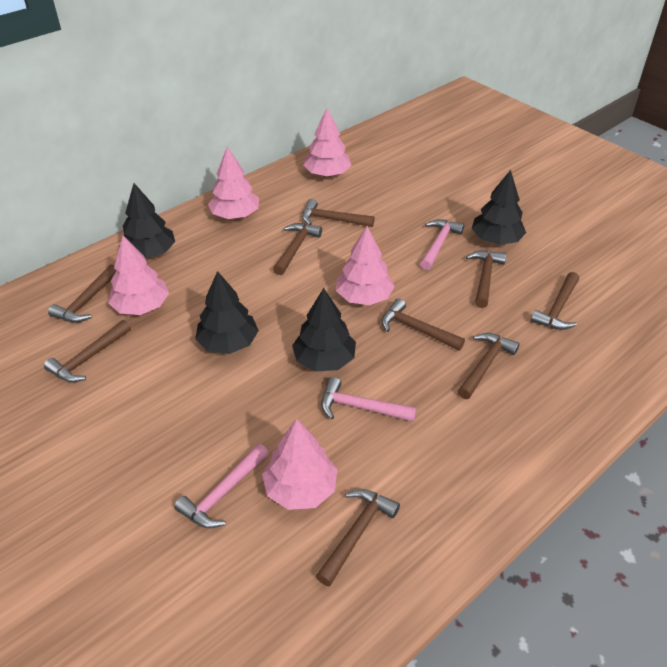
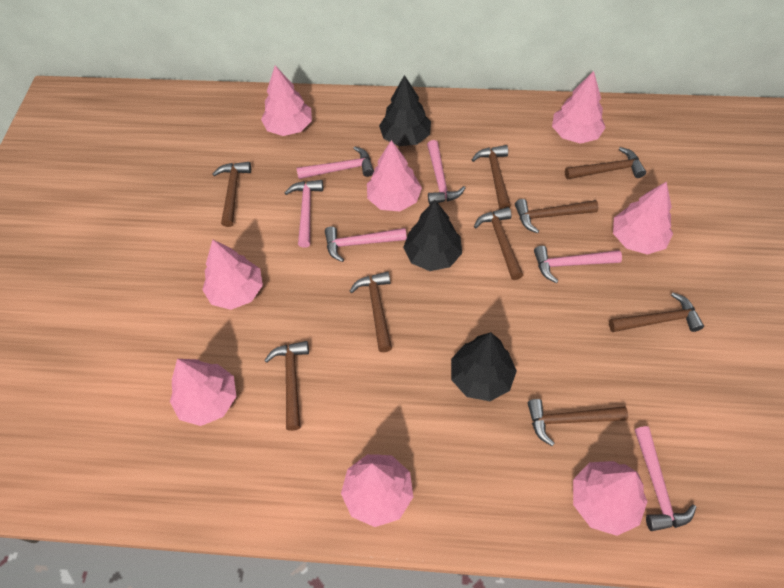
black tree: 4 -> 3
pink hammer: 3 -> 6
pink tree: 5 -> 8

